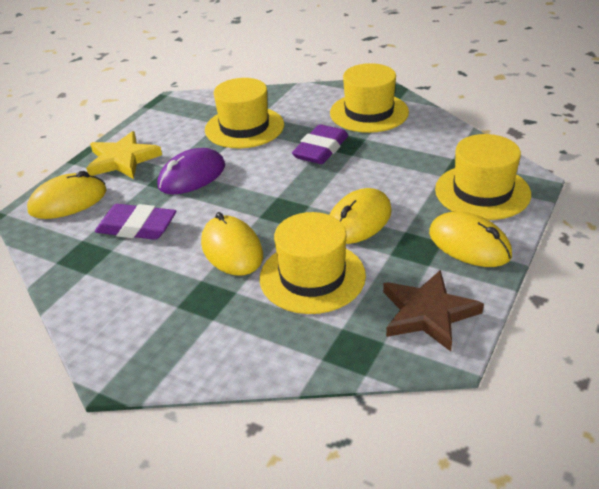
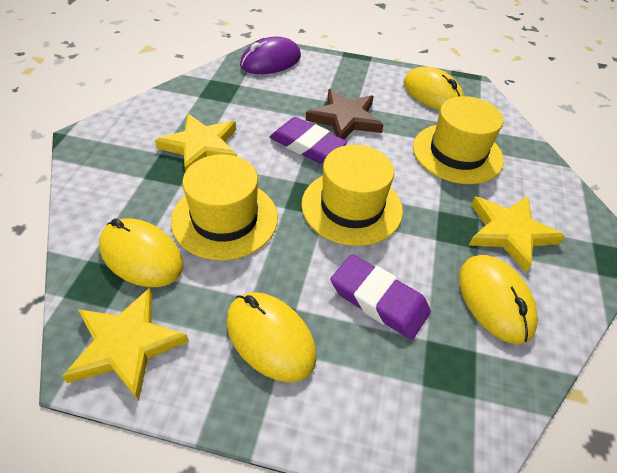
yellow hat: 4 -> 3
yellow star: 1 -> 3

